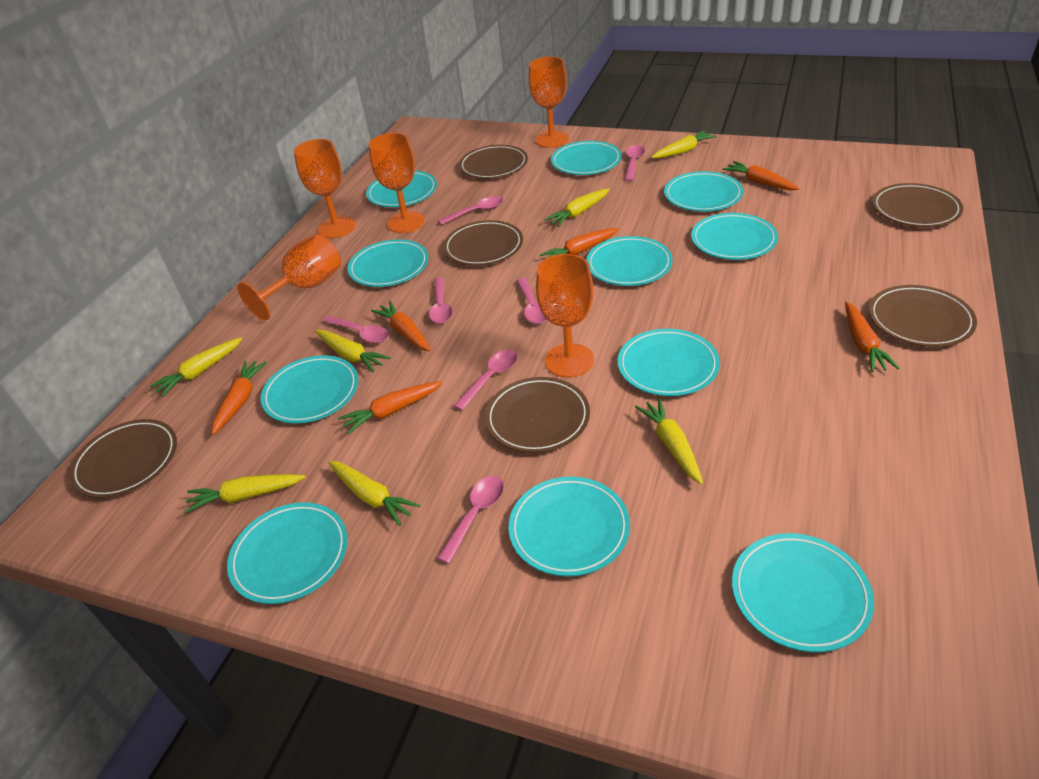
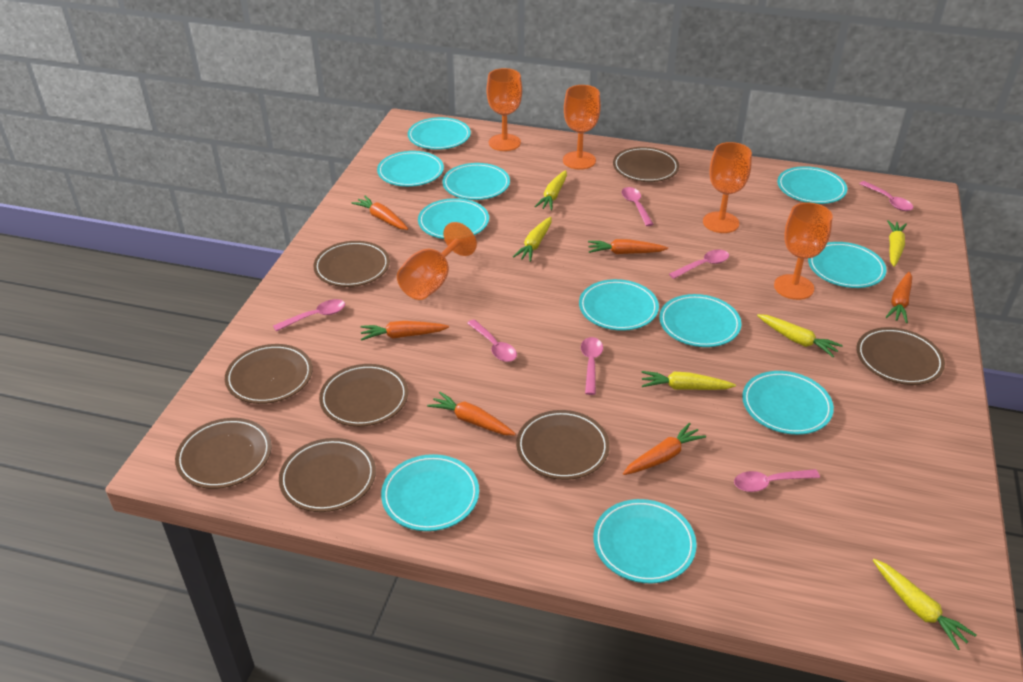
brown plate: 6 -> 8
yellow carrot: 7 -> 6

